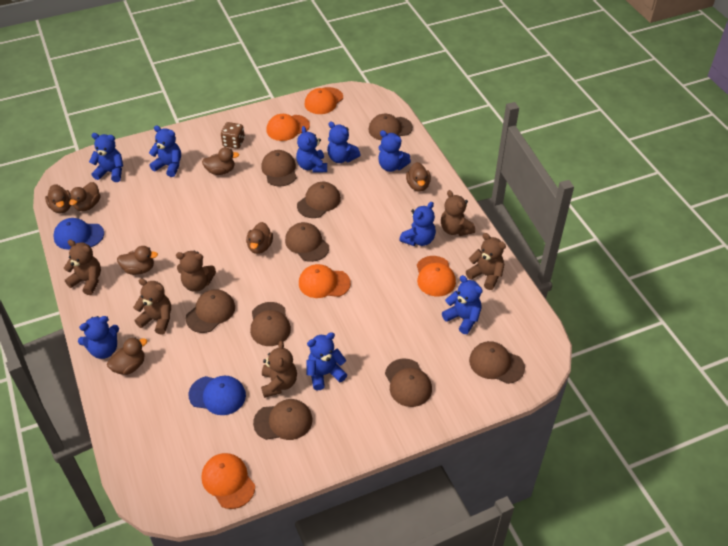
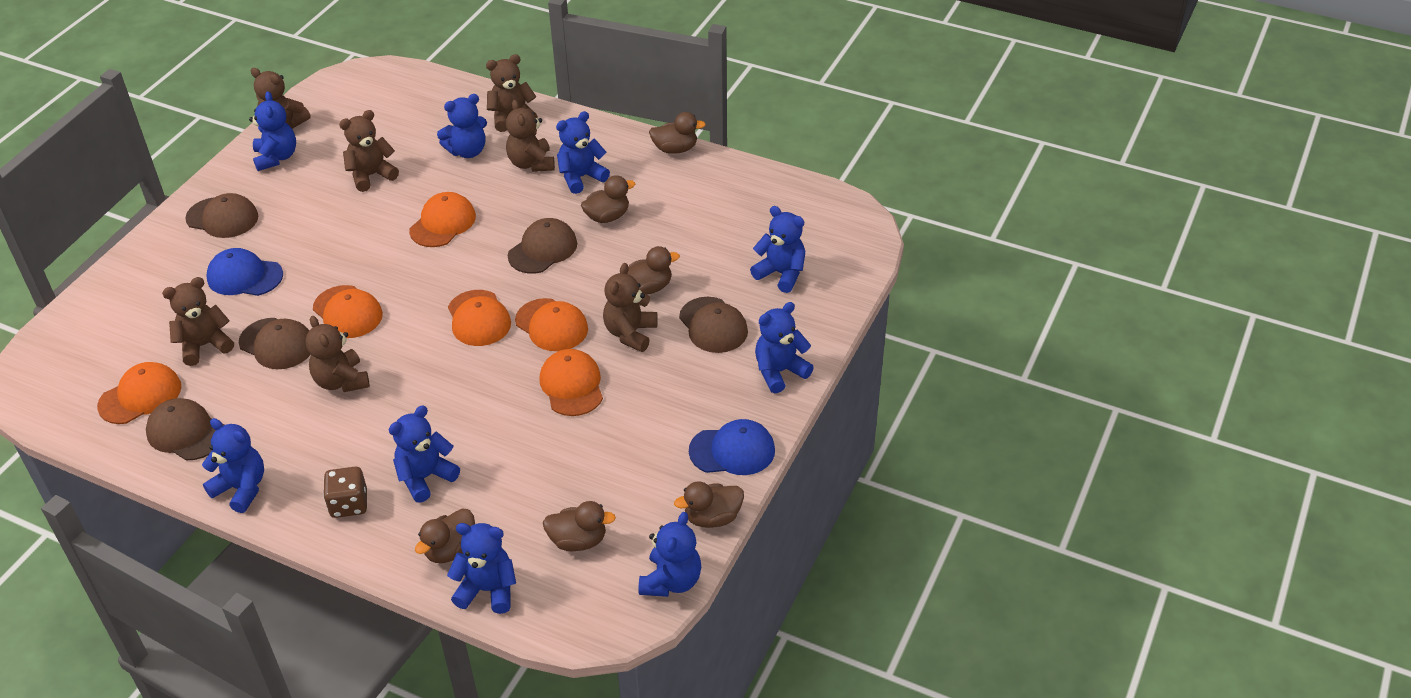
brown cap: 9 -> 5
brown duck: 7 -> 6
brown teddy bear: 6 -> 7
orange cap: 5 -> 6

